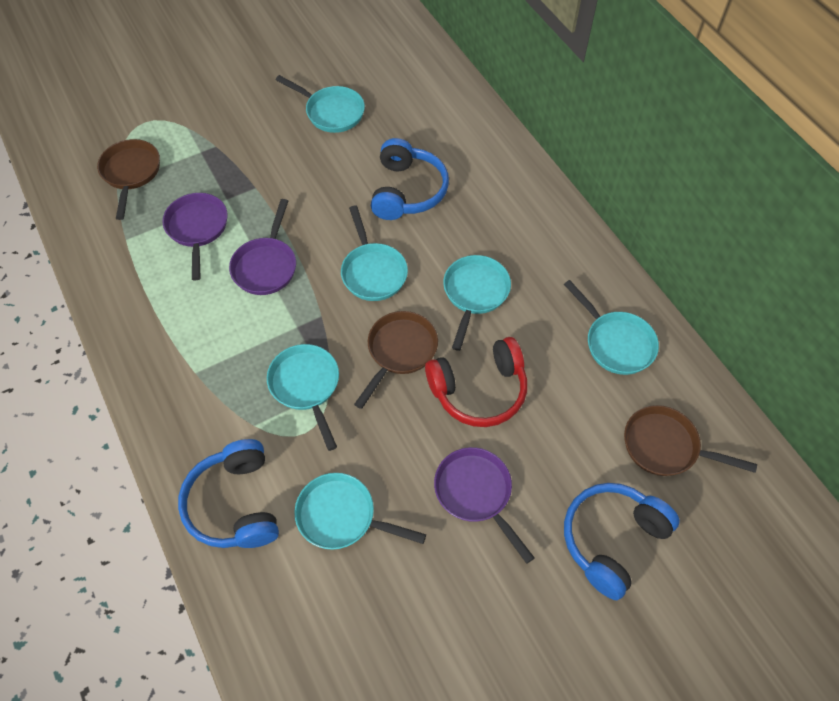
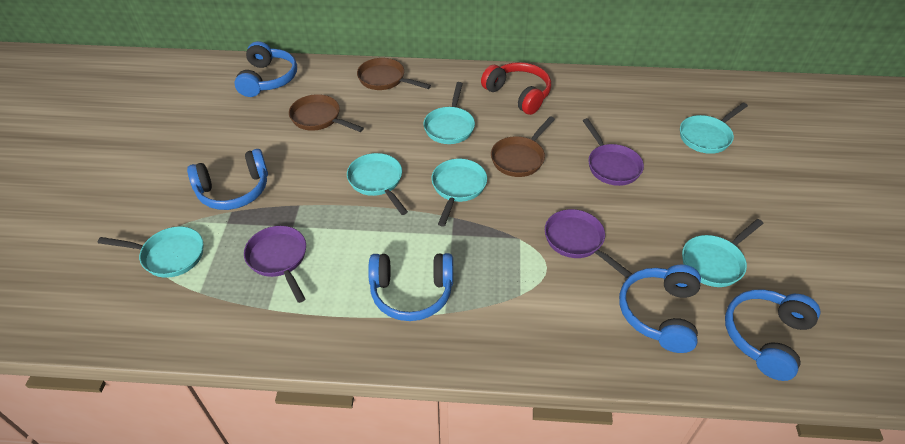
blue headphones: 3 -> 5

